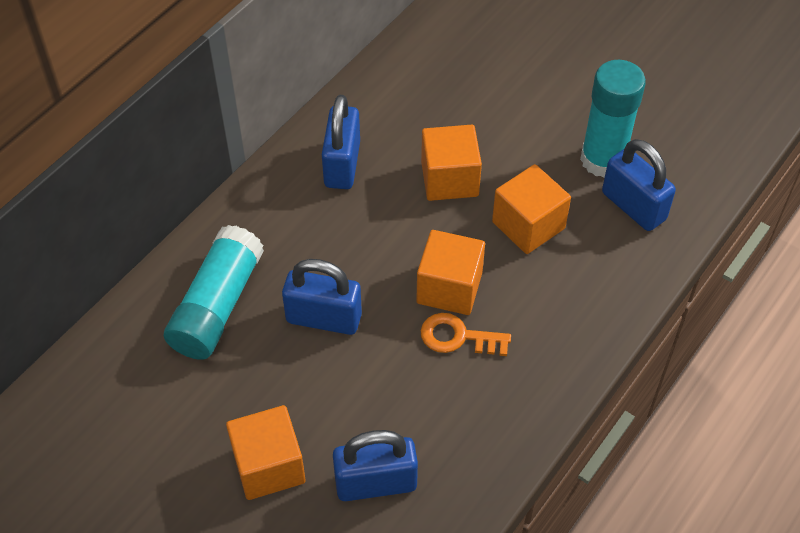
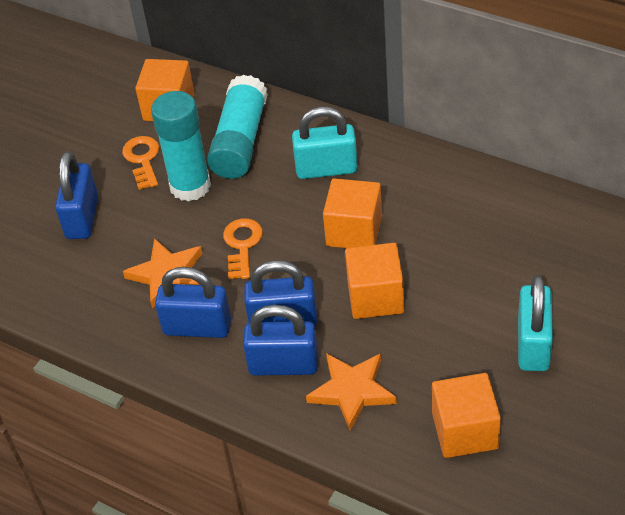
orange key: 1 -> 2
orange star: 0 -> 2
turquoise padlock: 0 -> 2

